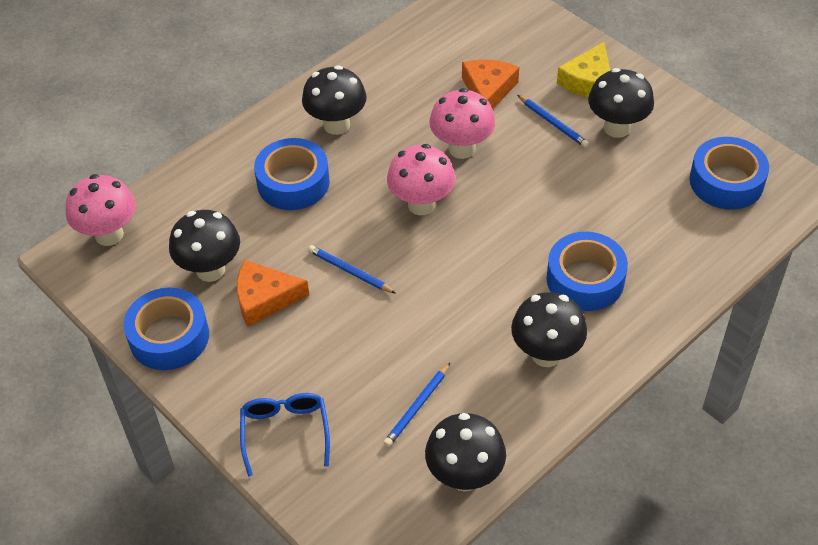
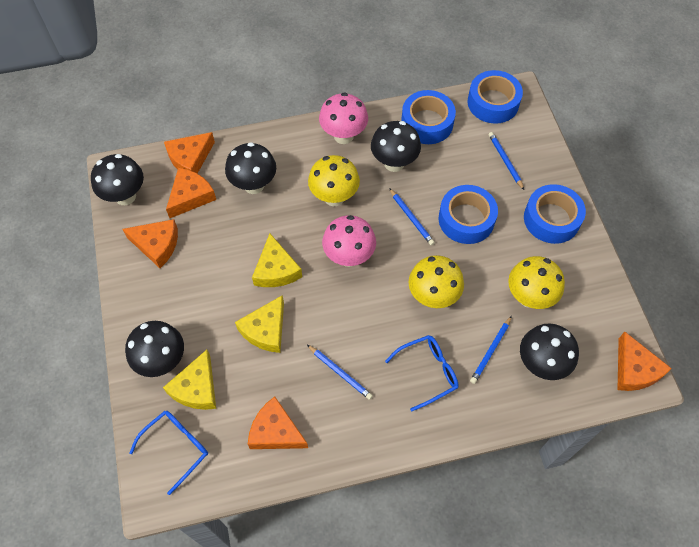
blue glasses: 1 -> 2
blue pencil: 3 -> 4
orange cheese: 2 -> 5
pink mushroom: 3 -> 2
yellow cheese: 1 -> 3
yellow mushroom: 0 -> 3

